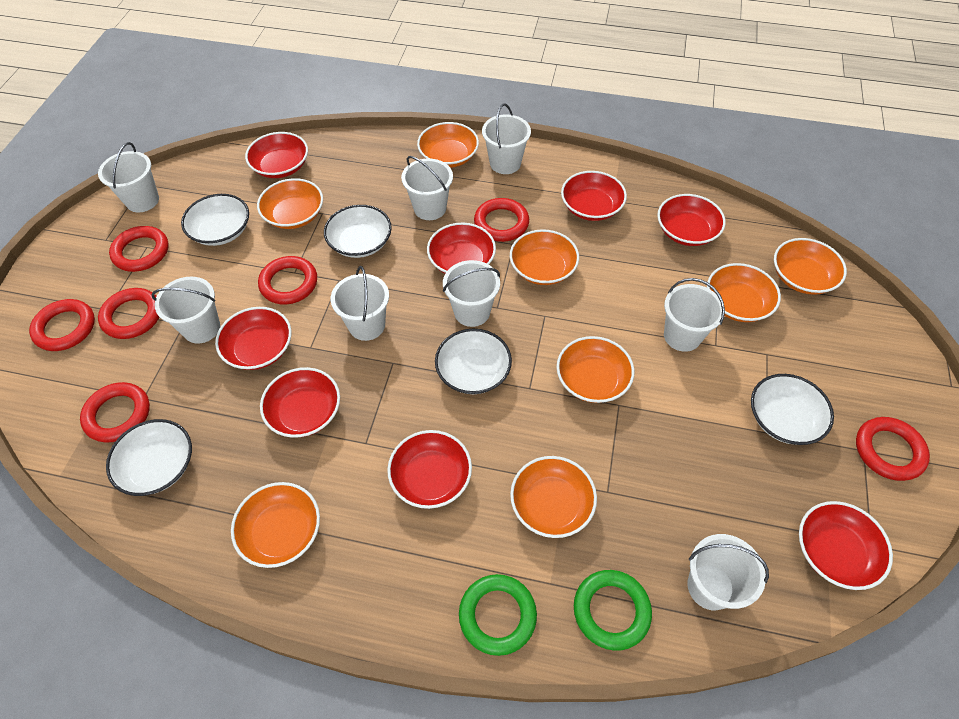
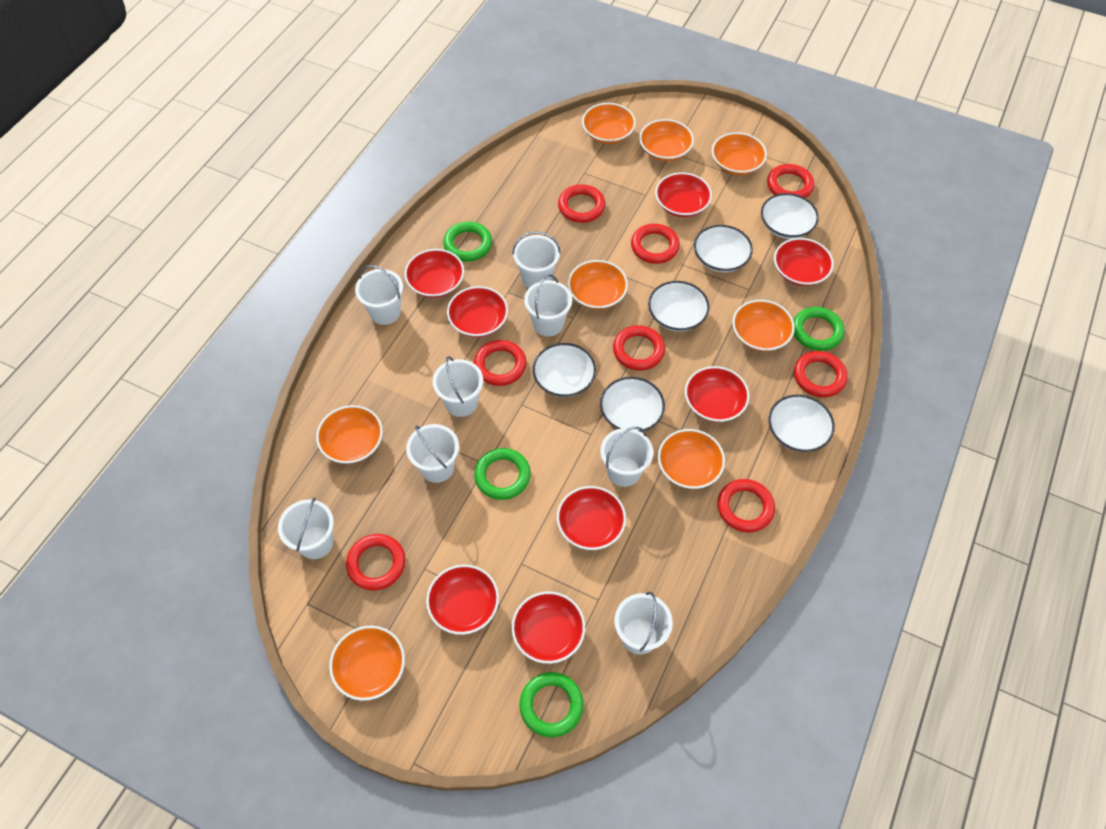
green ring: 2 -> 4
red ring: 7 -> 8
white bowl: 5 -> 6

